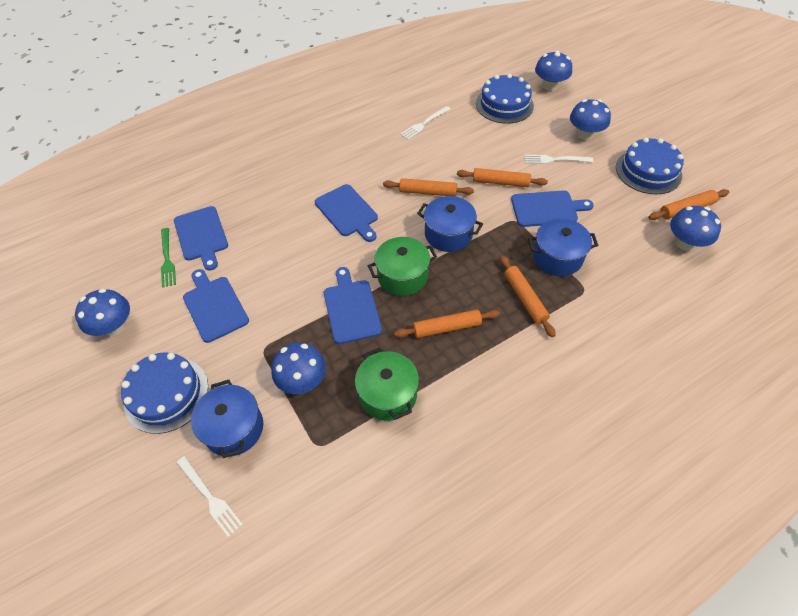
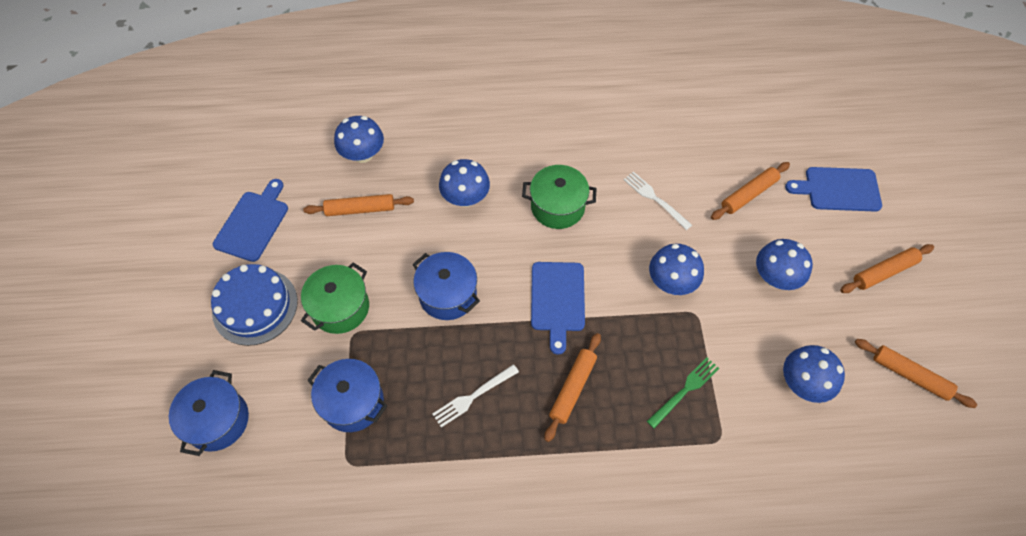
blue cake: 3 -> 1
blue cutting board: 5 -> 3
white fork: 3 -> 2

